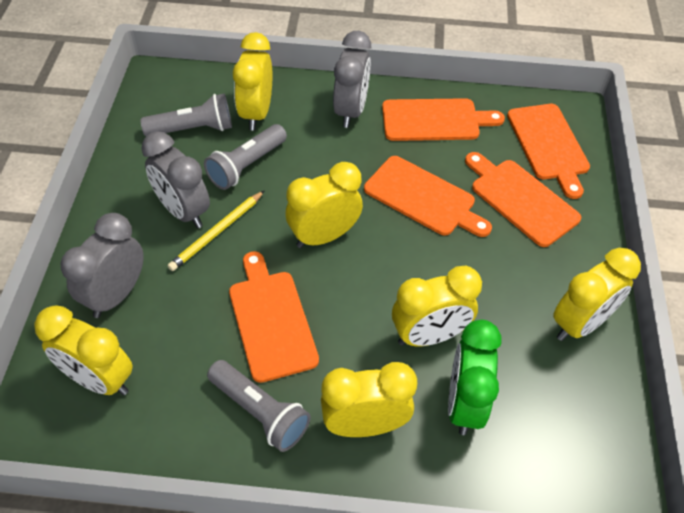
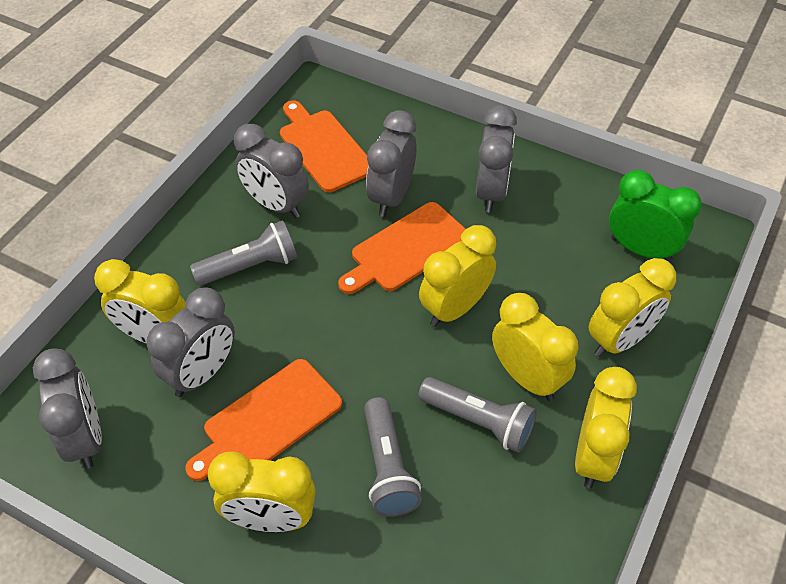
grey clock: 3 -> 5
orange cutting board: 5 -> 3
yellow pencil: 1 -> 0

